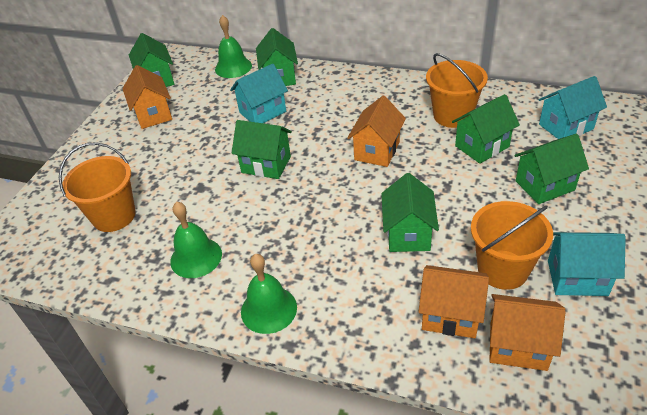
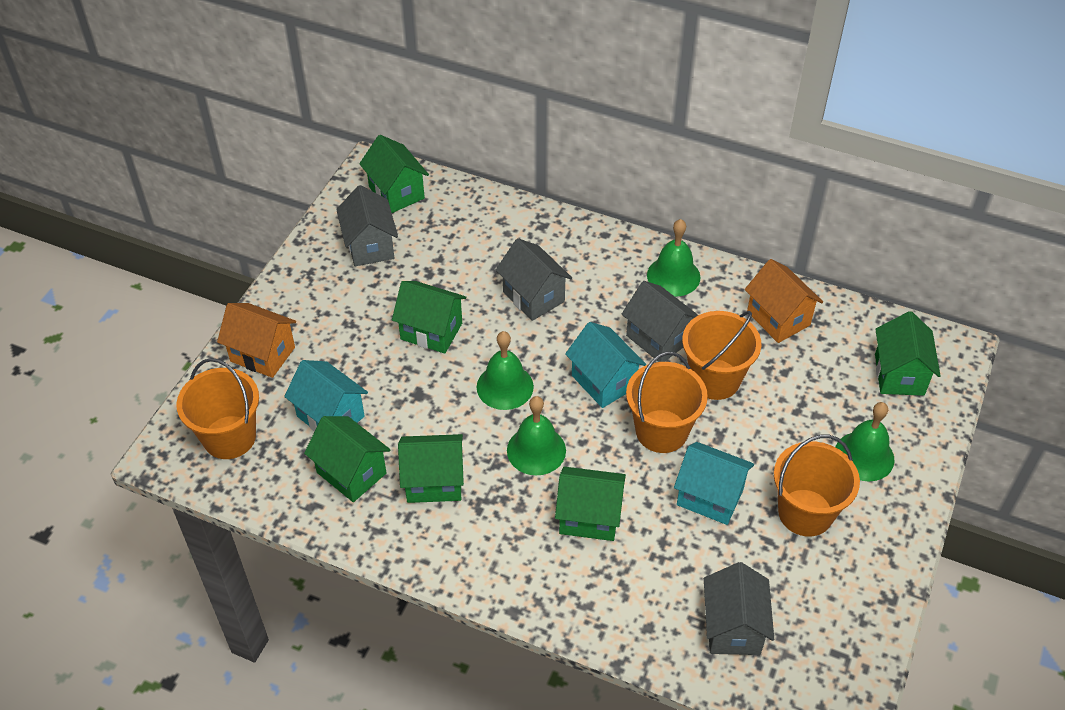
green bell: 3 -> 4
grey house: 0 -> 4
orange bucket: 3 -> 4
orange house: 4 -> 2

